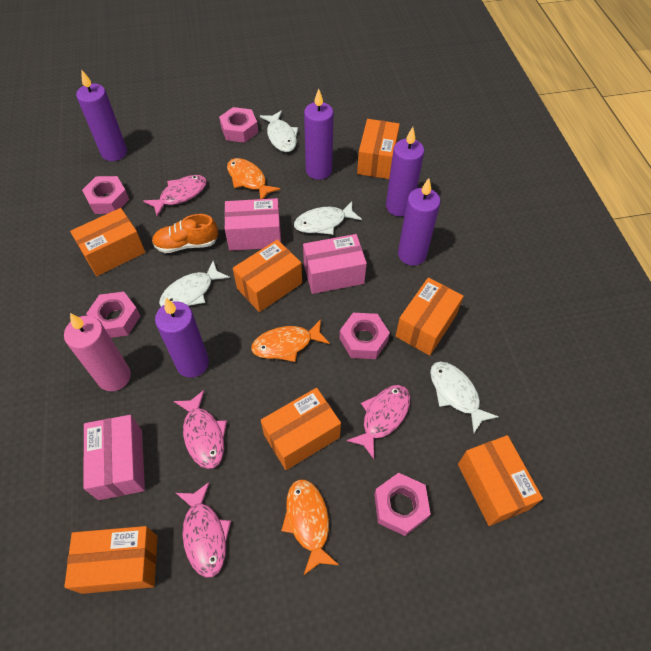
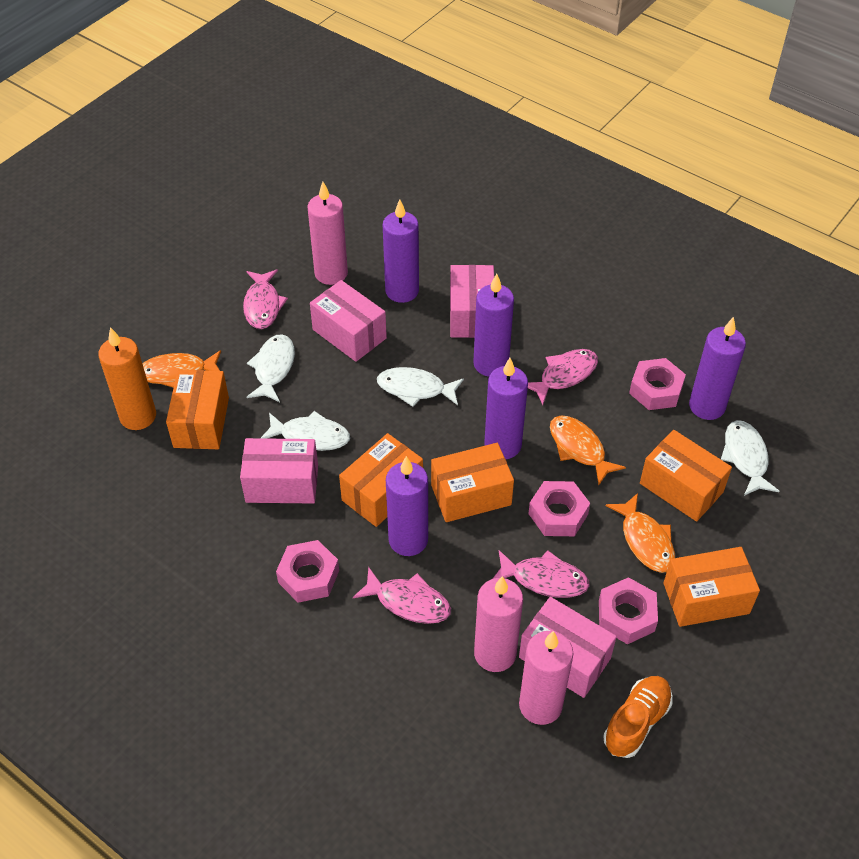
orange box: 7 -> 5
orange candle: 0 -> 1
pink box: 3 -> 4
pink candle: 1 -> 3
pink nut: 5 -> 4

